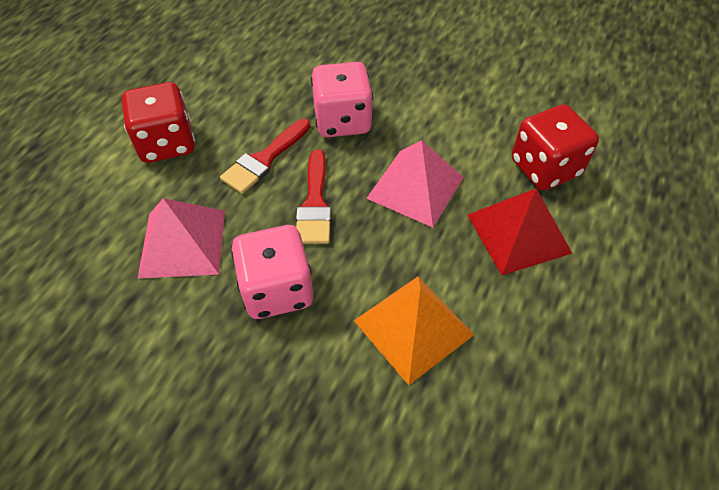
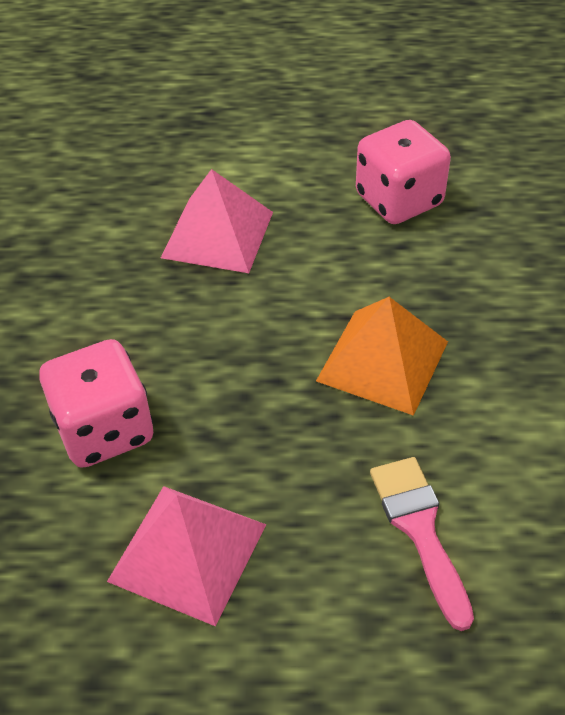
pink brush: 0 -> 1
red brush: 2 -> 0
red dice: 2 -> 0
red pyramid: 1 -> 0

